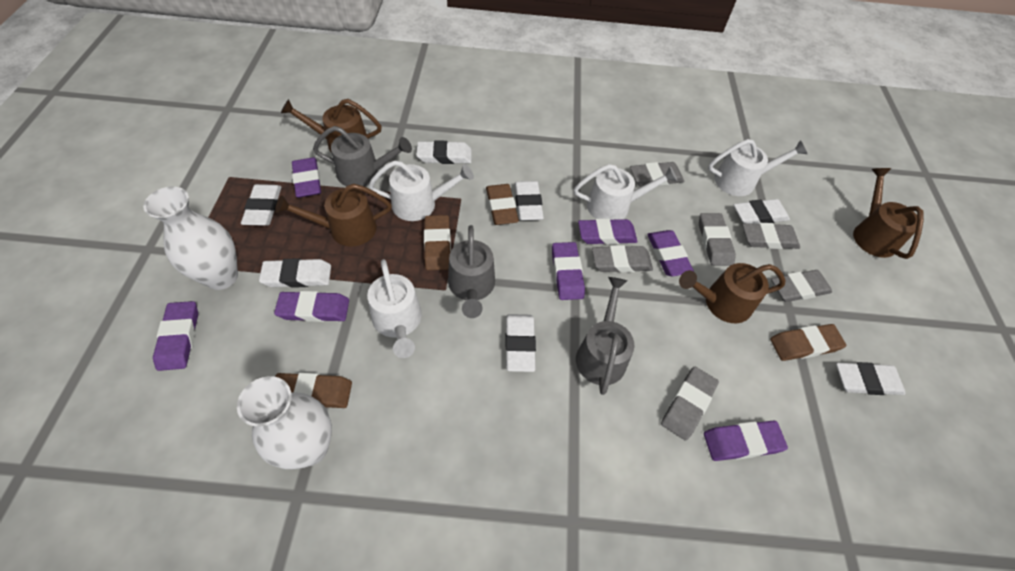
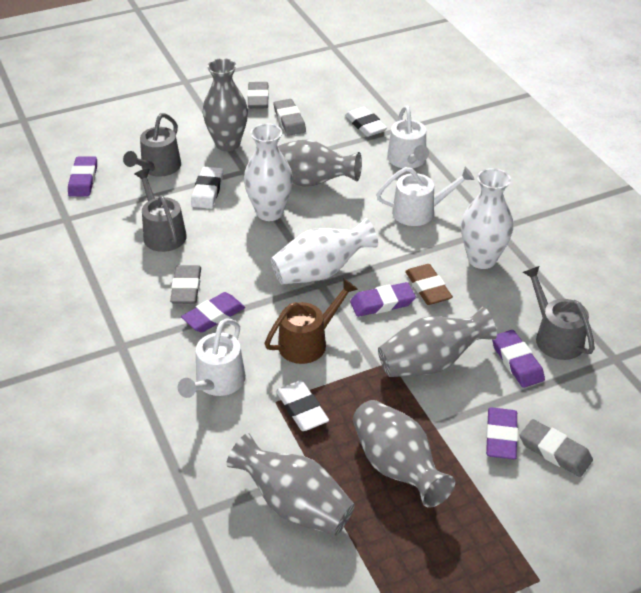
brown eraser: 4 -> 1
brown watering can: 4 -> 1
grey eraser: 6 -> 4
grey vase: 0 -> 5
purple eraser: 7 -> 5
white eraser: 7 -> 3
white vase: 2 -> 3
white watering can: 4 -> 3

